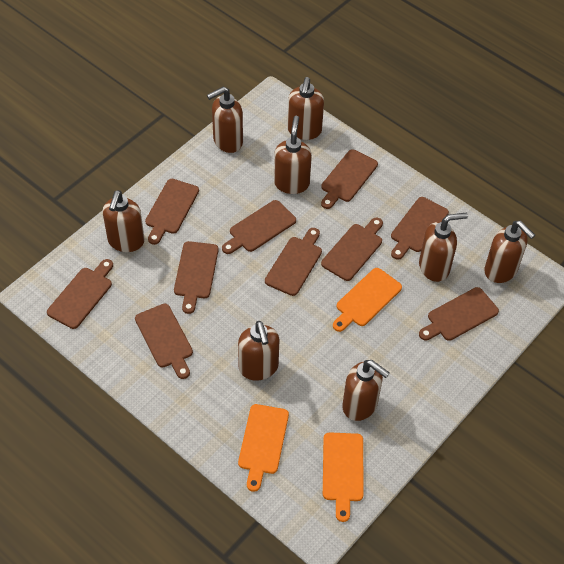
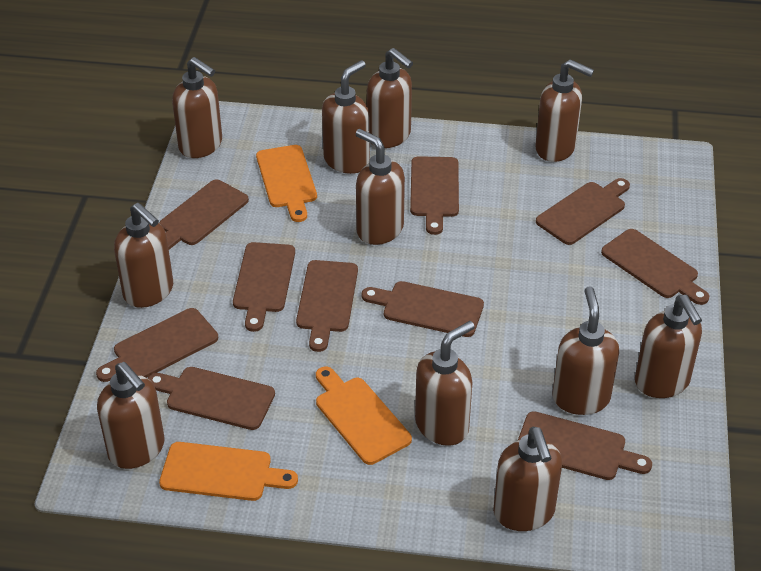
brown soap dispenser: 8 -> 11

